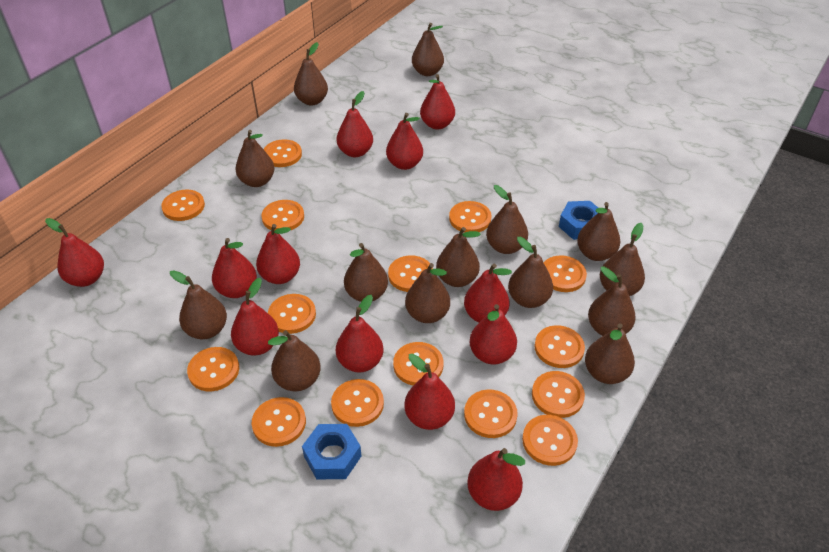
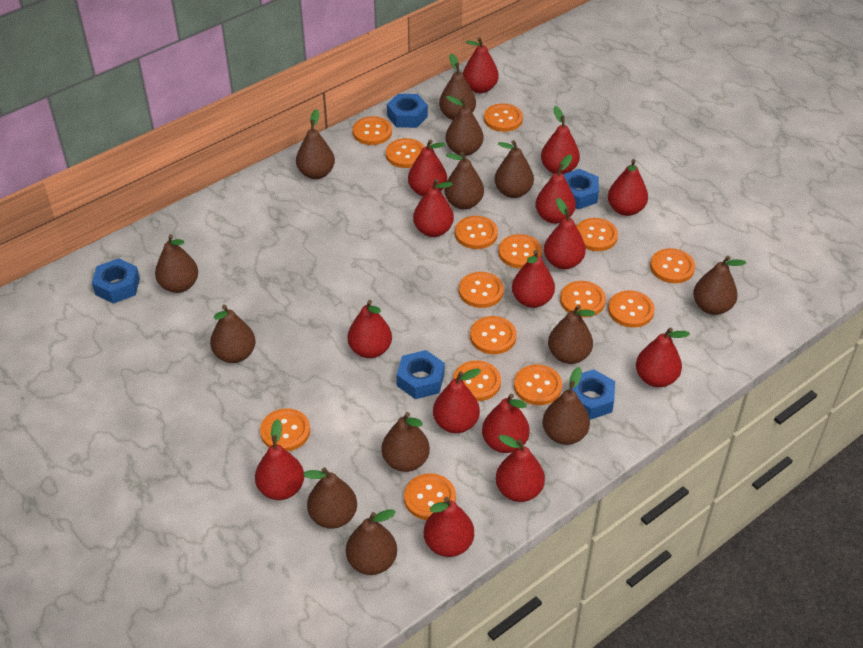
blue nut: 2 -> 5
brown pear: 14 -> 13
red pear: 12 -> 15

